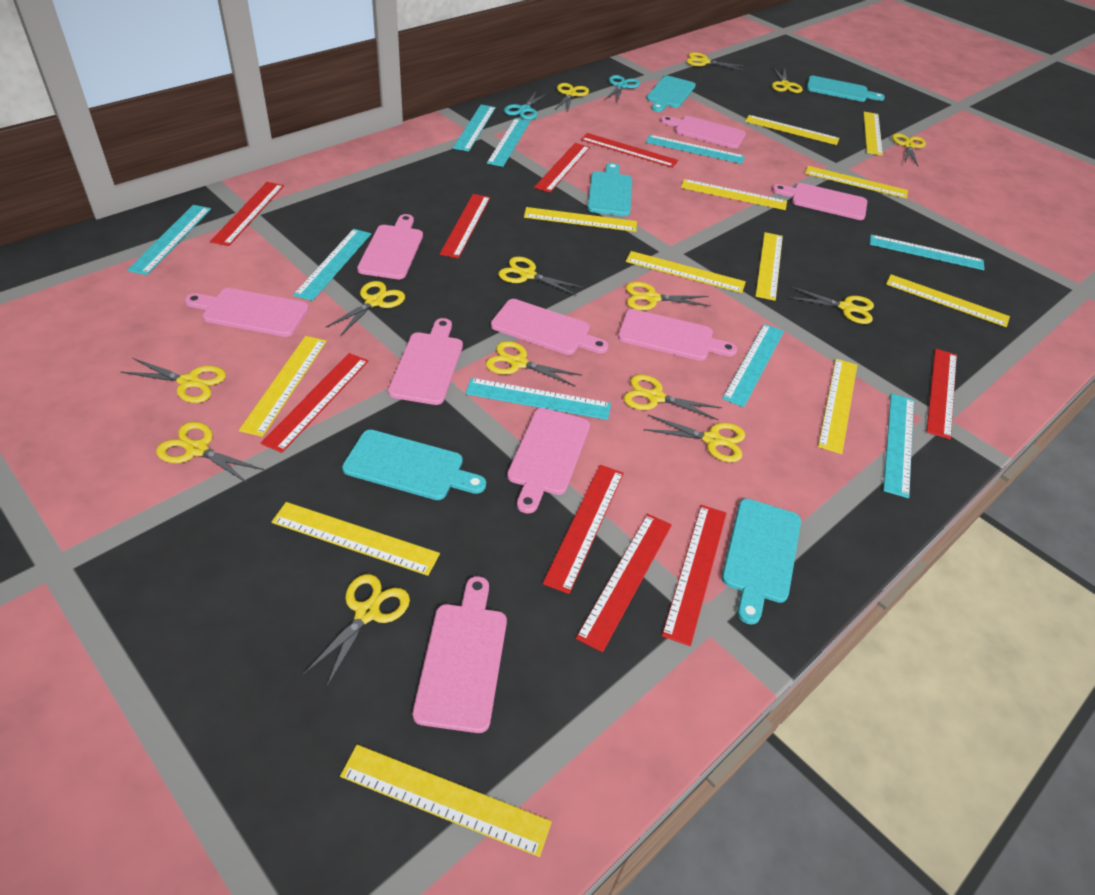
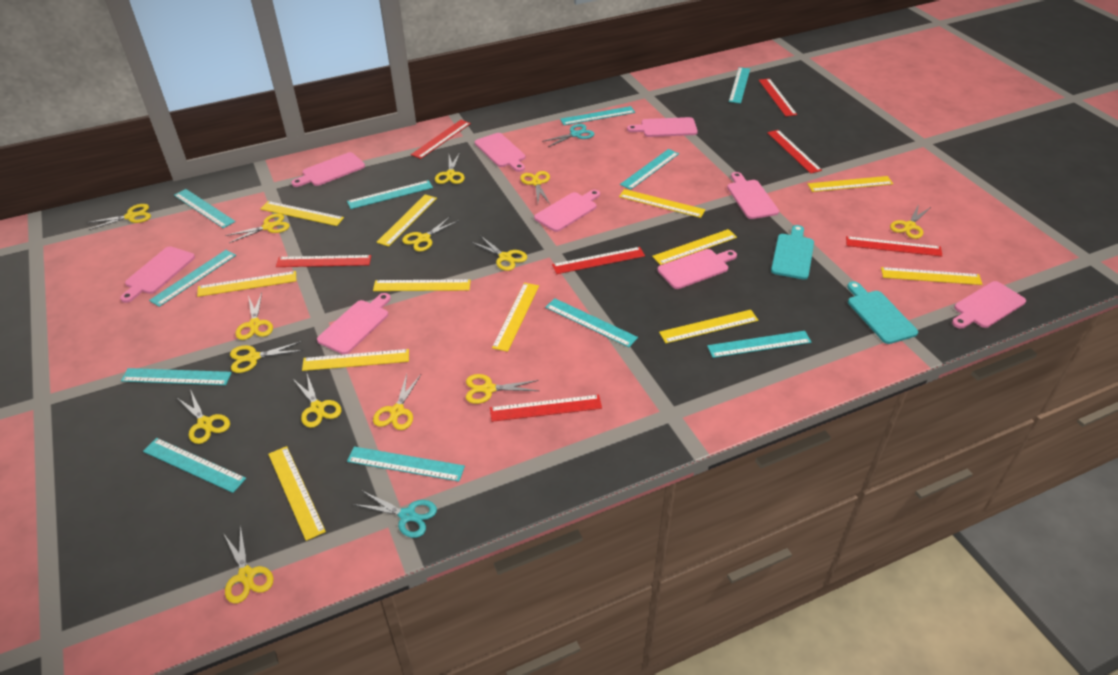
red ruler: 9 -> 7
turquoise cutting board: 5 -> 2
turquoise ruler: 9 -> 11

